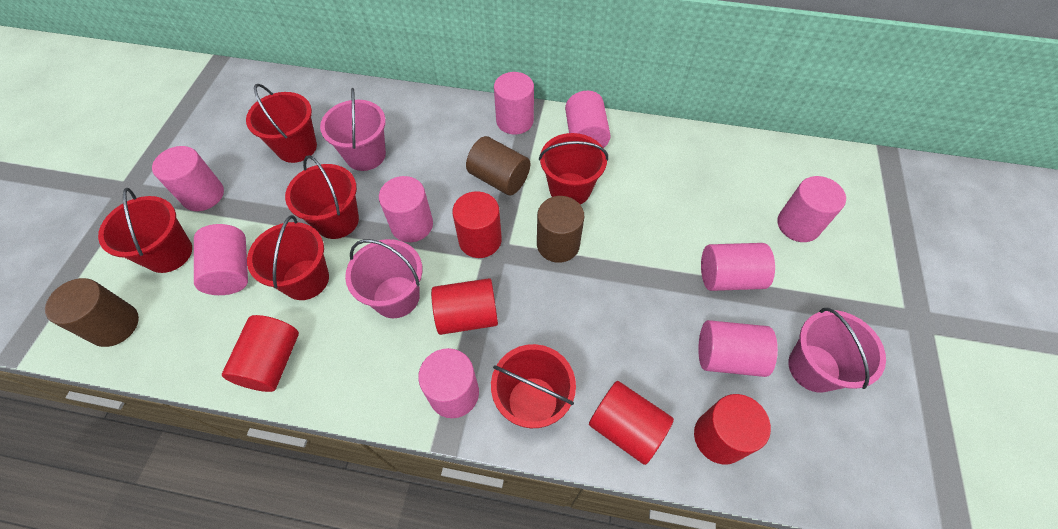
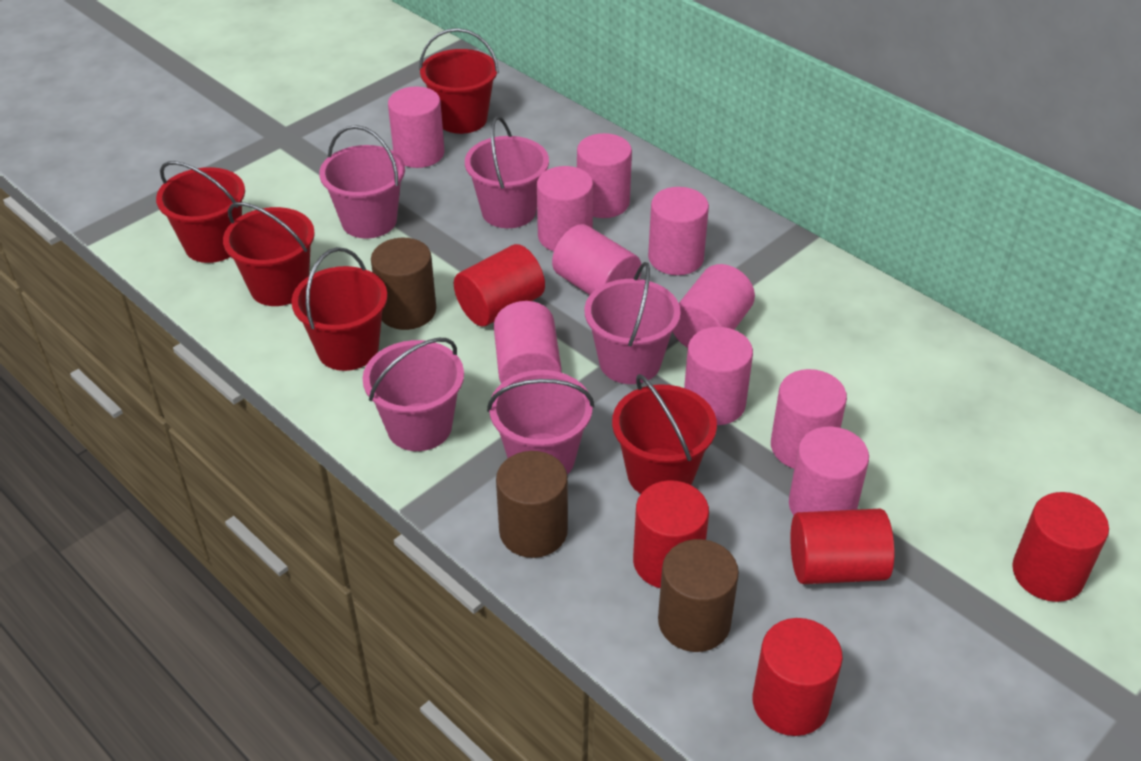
pink bucket: 3 -> 5
pink cylinder: 9 -> 10
red bucket: 6 -> 5

